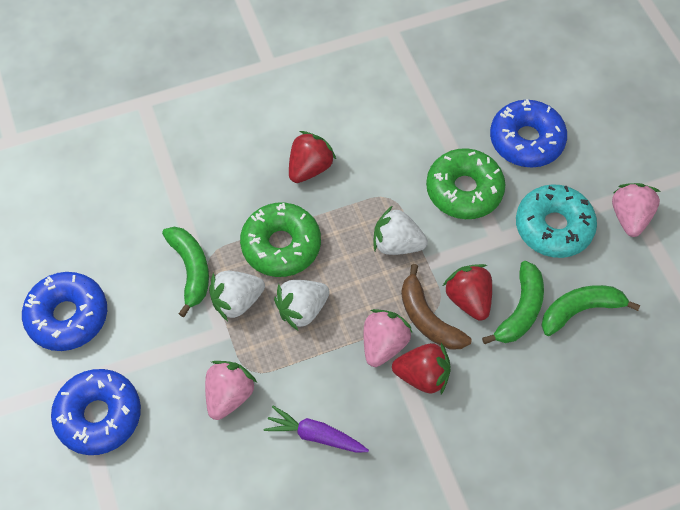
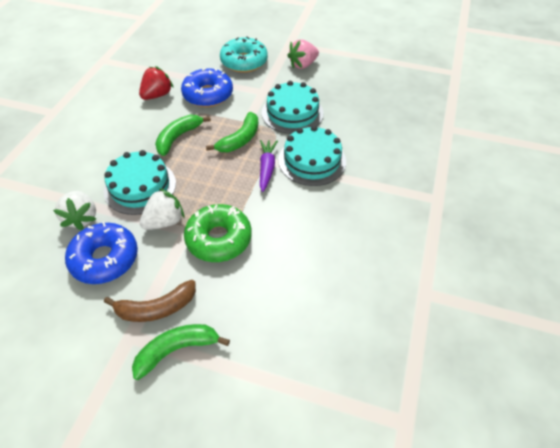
blue donut: 3 -> 2
green donut: 2 -> 1
pink strawberry: 3 -> 1
red strawberry: 3 -> 1
turquoise cake: 0 -> 3
white strawberry: 3 -> 2

